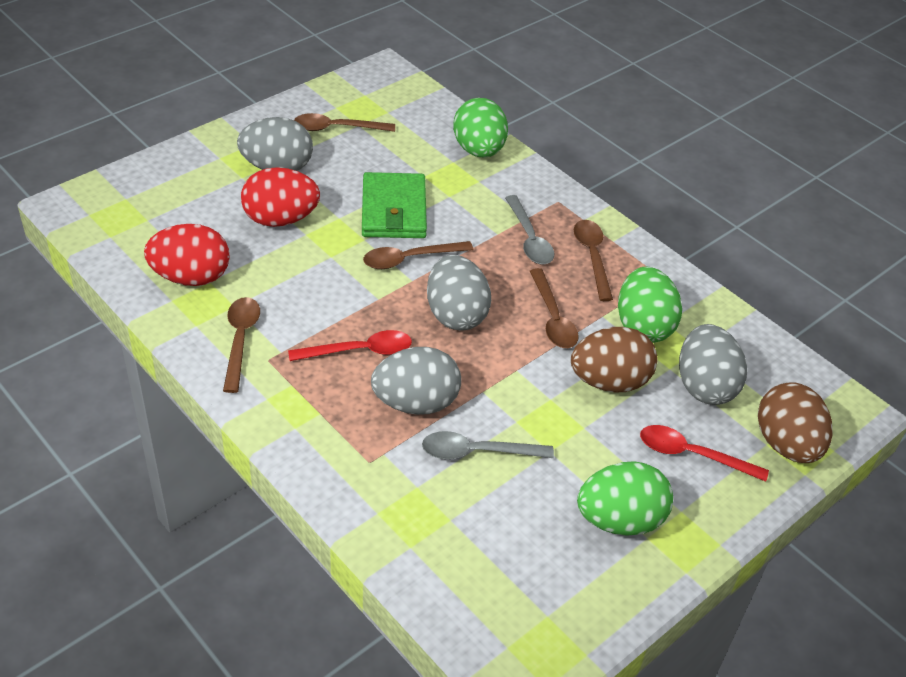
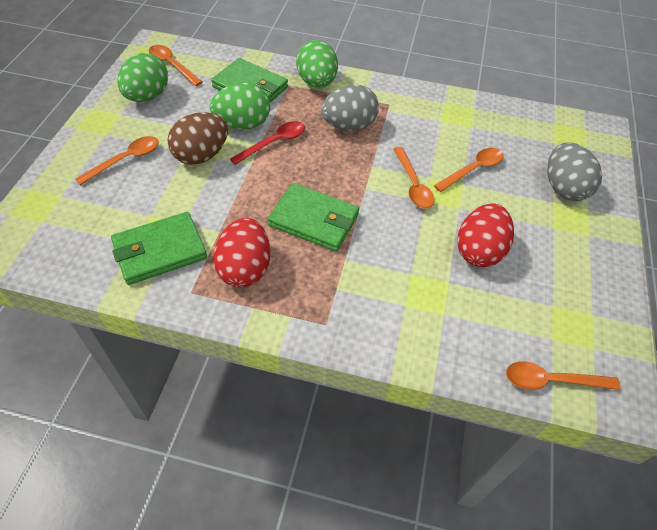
brown egg: 2 -> 1
brown spoon: 5 -> 0
green wallet: 1 -> 3
grey egg: 4 -> 2
grey spoon: 2 -> 0
orange spoon: 0 -> 5
red spoon: 2 -> 1

